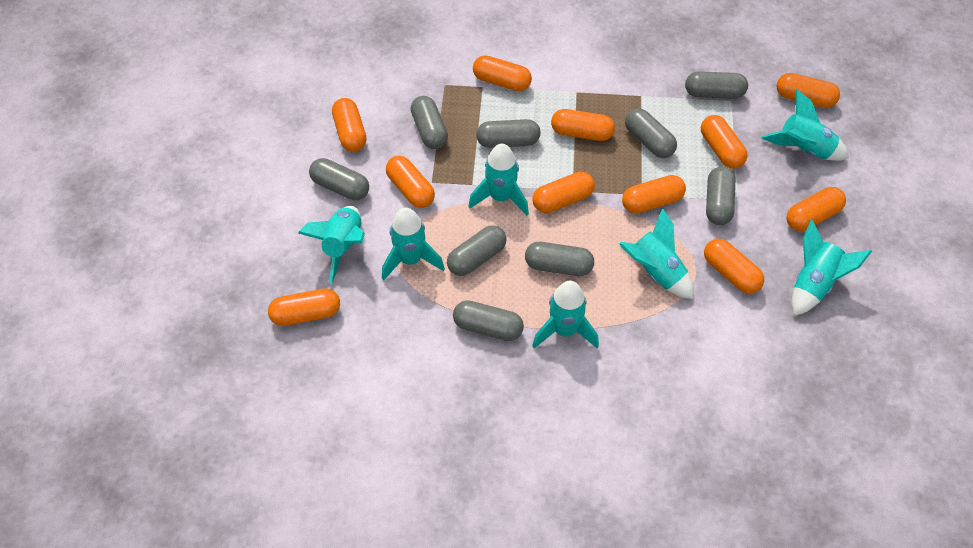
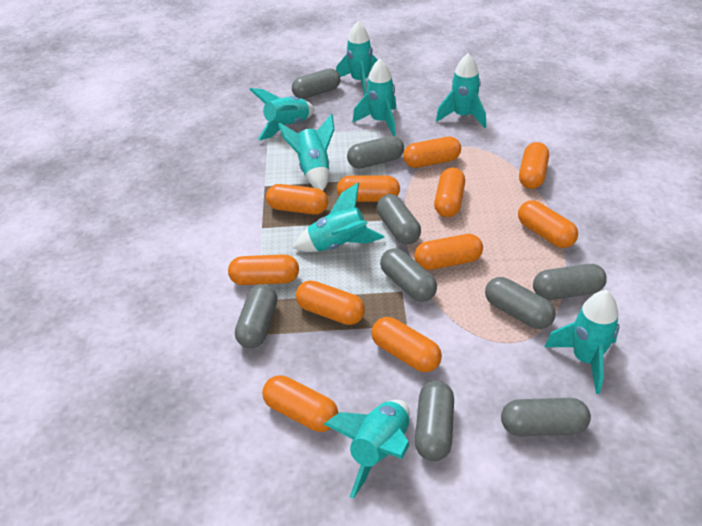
turquoise rocket: 7 -> 8

